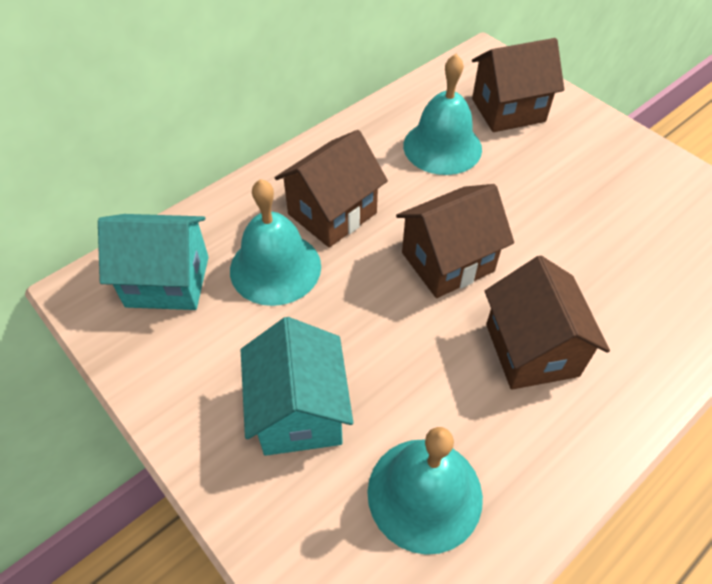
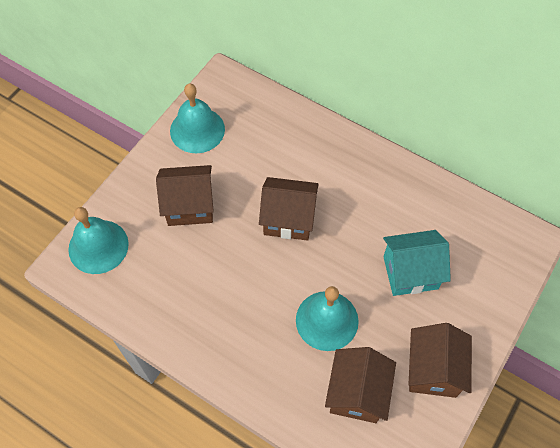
turquoise house: 2 -> 1

